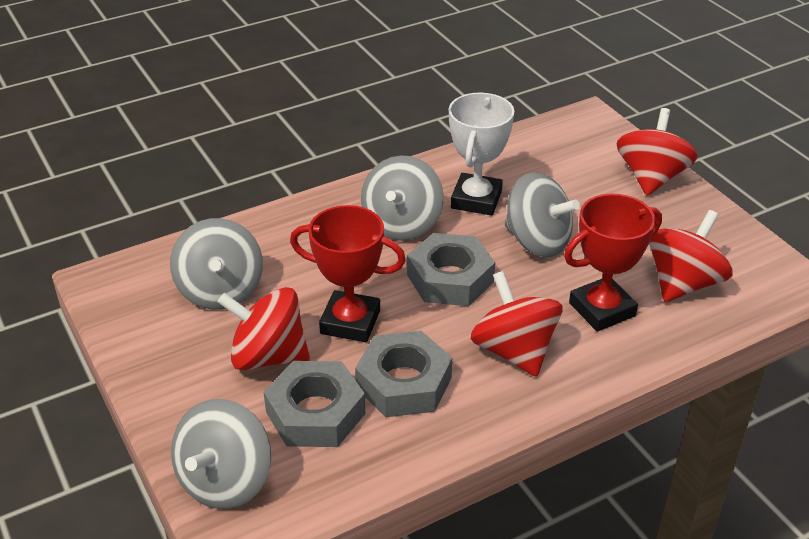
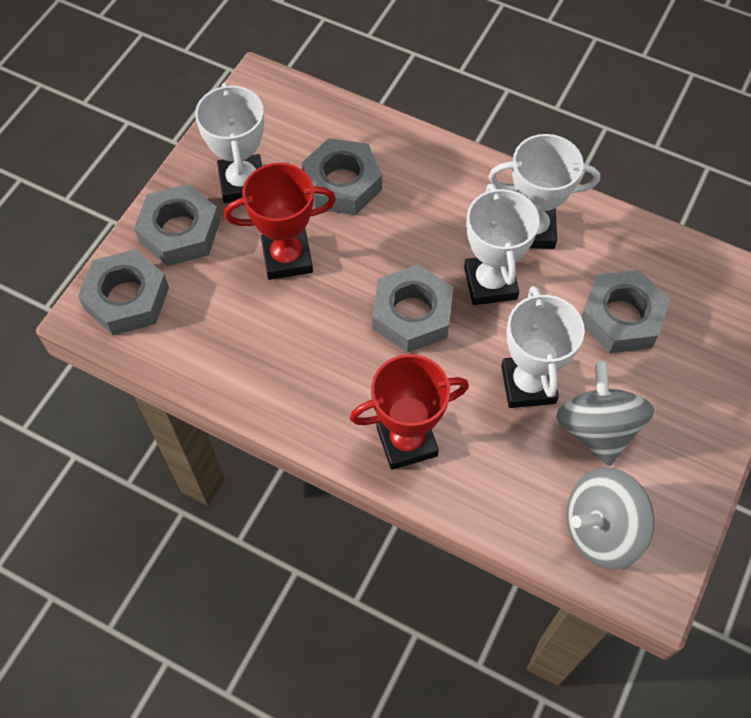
grey nut: 3 -> 5
grey spinning top: 4 -> 2
red spinning top: 4 -> 0
white trophy: 1 -> 4

